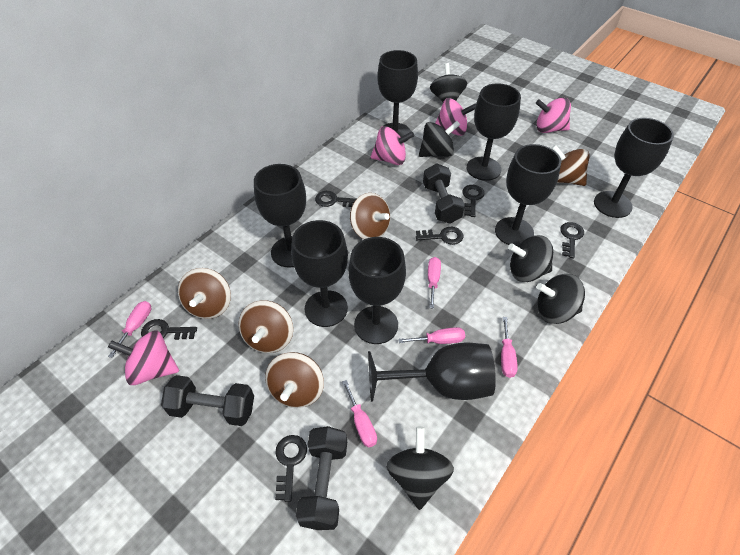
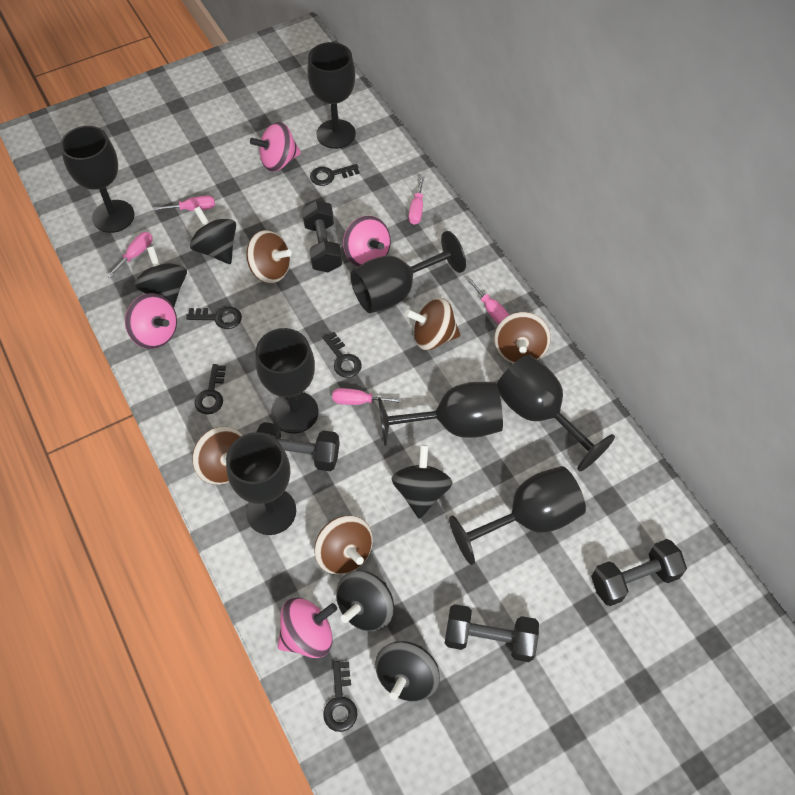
black dumbbell: 3 -> 4
black key: 6 -> 5

